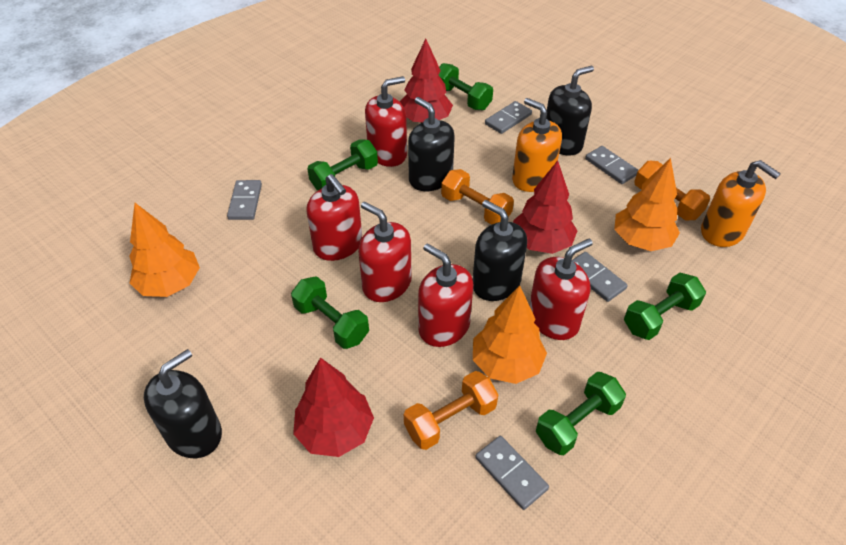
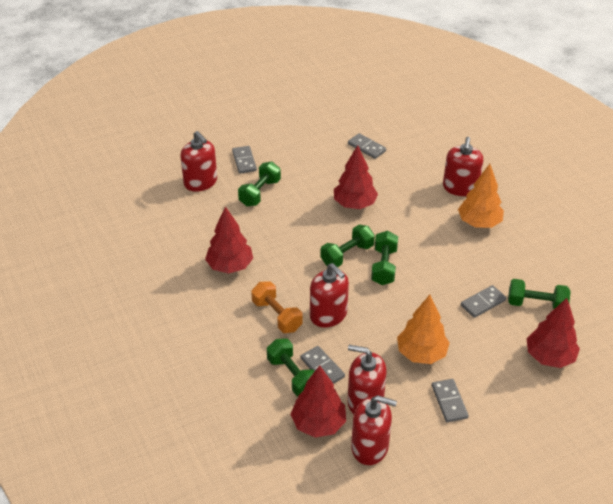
black soap dispenser: 4 -> 0
orange dumbbell: 3 -> 1
orange soap dispenser: 2 -> 0
orange tree: 3 -> 2
red tree: 3 -> 4

